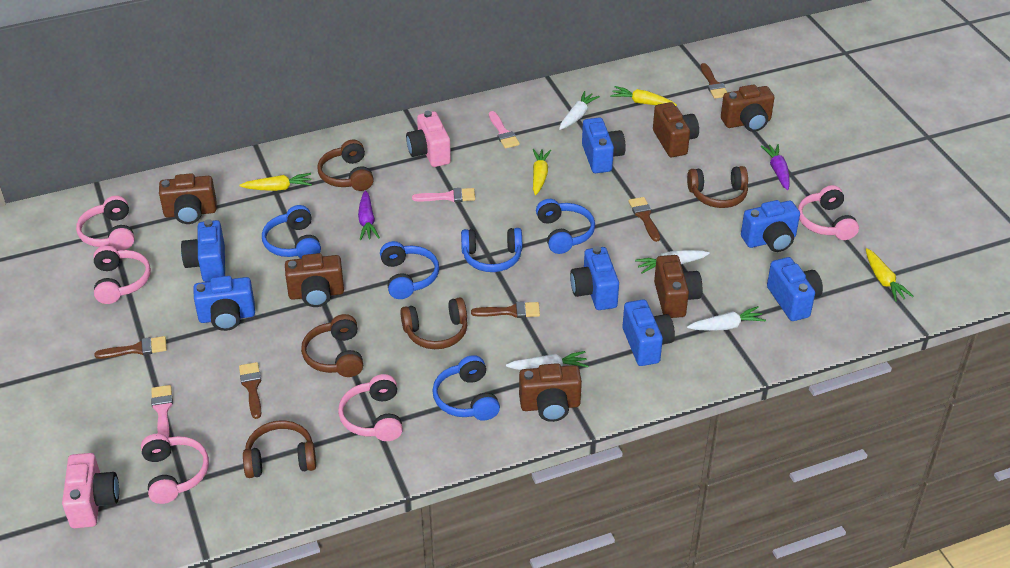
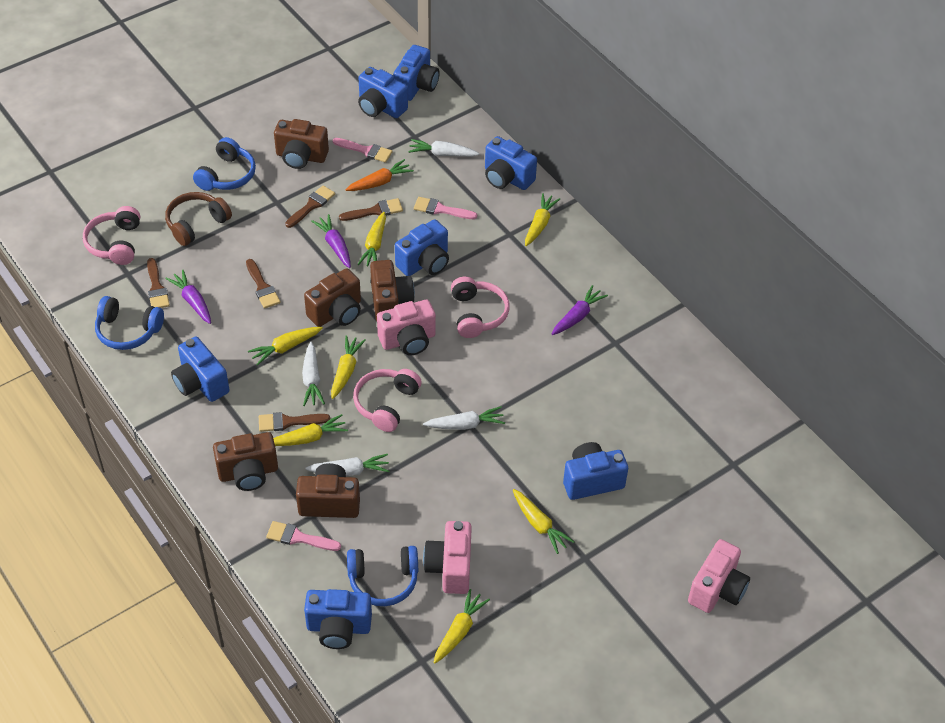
blue headphones: 5 -> 3
brown camera: 6 -> 5
brown headphones: 5 -> 1
orange carrot: 0 -> 1
pink camera: 2 -> 3
pink headphones: 5 -> 3
purple carrot: 2 -> 3
yellow carrot: 4 -> 7

